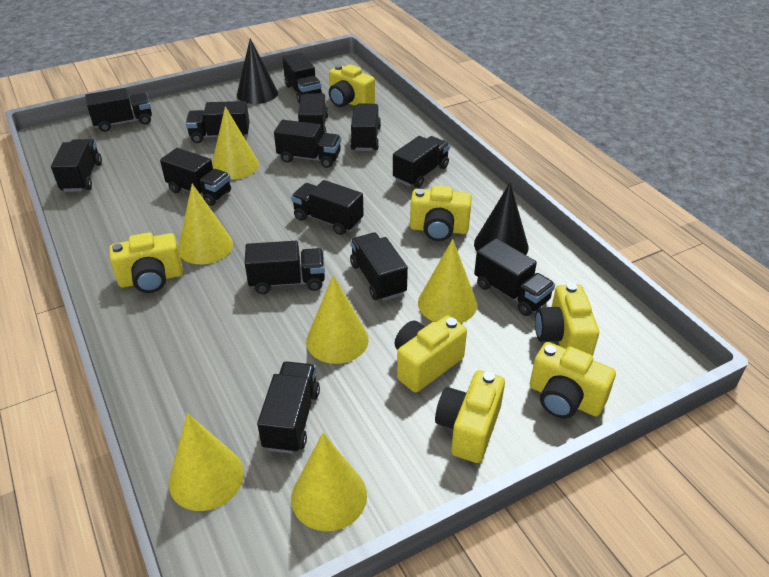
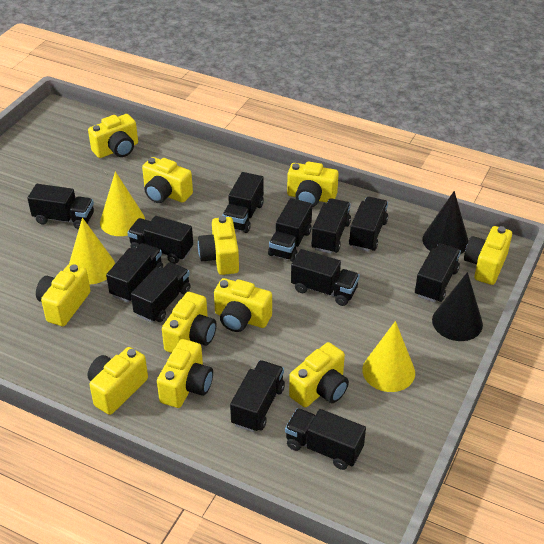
black truck: 14 -> 12
yellow camera: 7 -> 11
yellow cone: 6 -> 3

